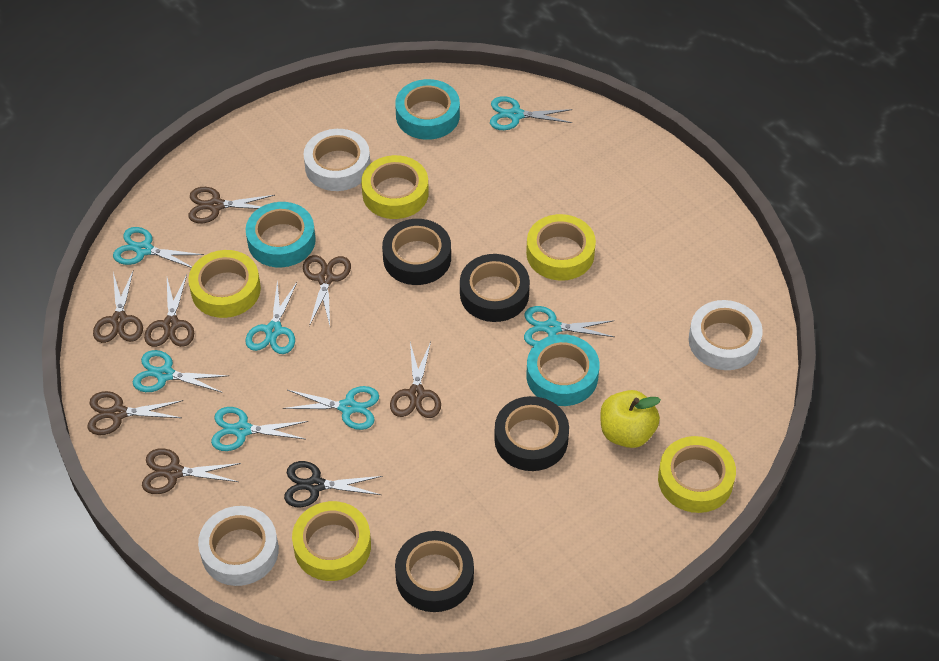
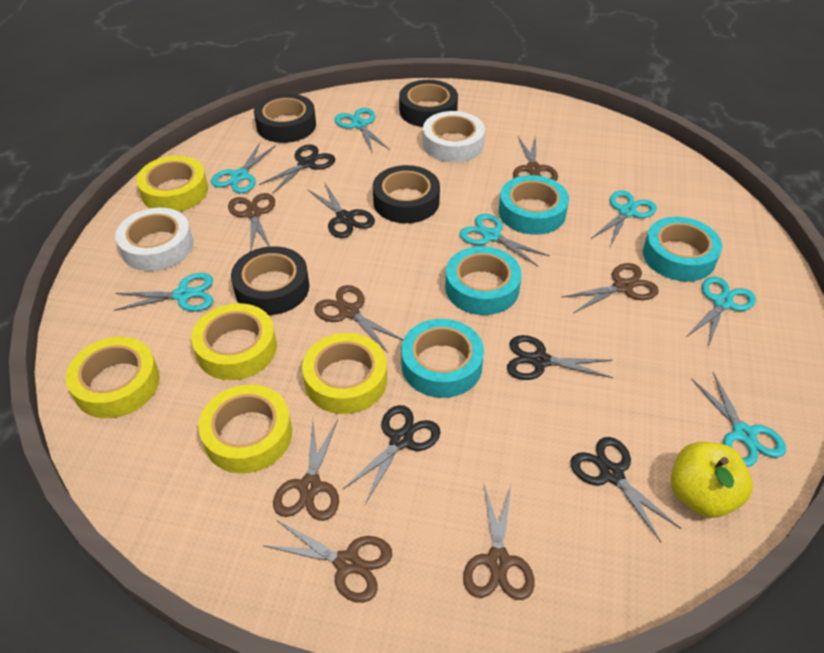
black scissors: 1 -> 5
turquoise tape: 3 -> 4
white tape: 3 -> 2

